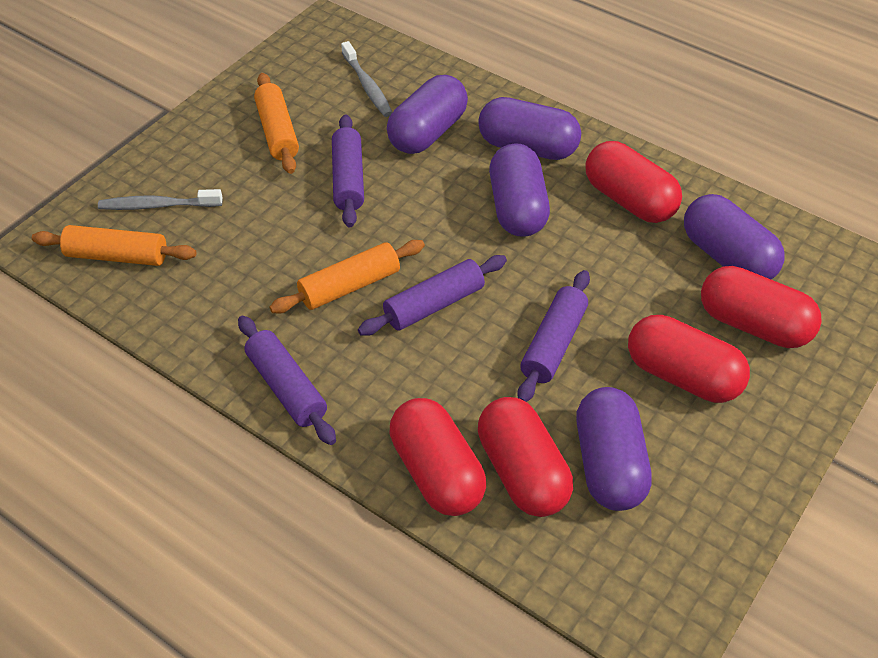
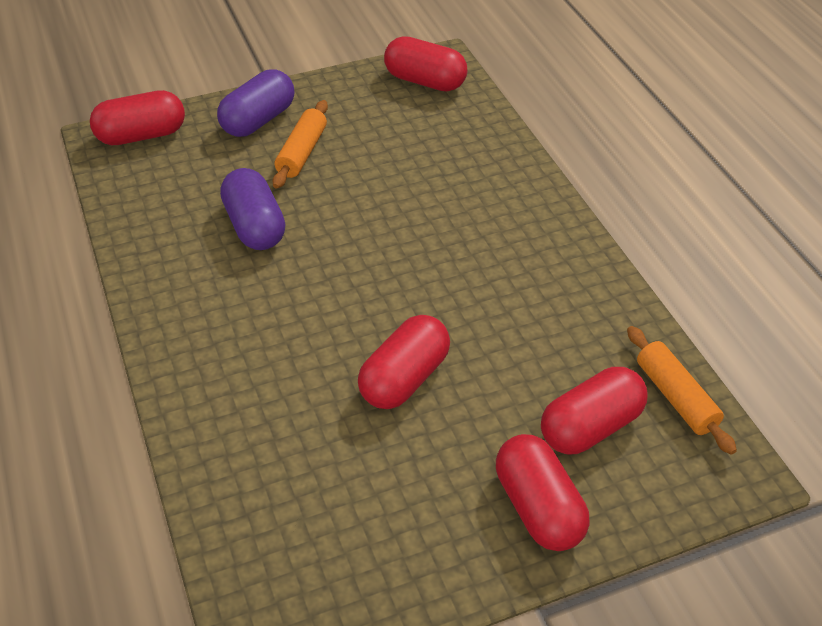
grey toothbrush: 2 -> 0
orange rolling pin: 3 -> 2
purple capsule: 5 -> 2
purple rolling pin: 4 -> 0

